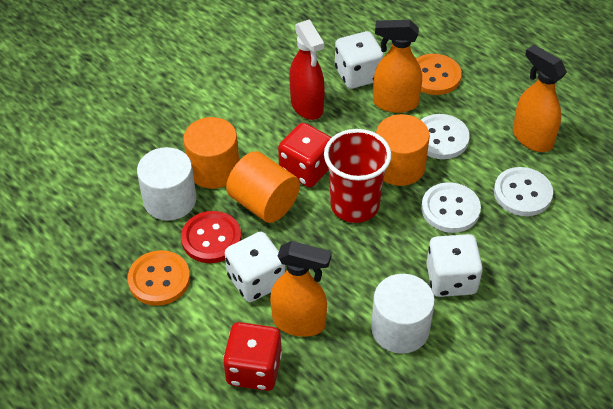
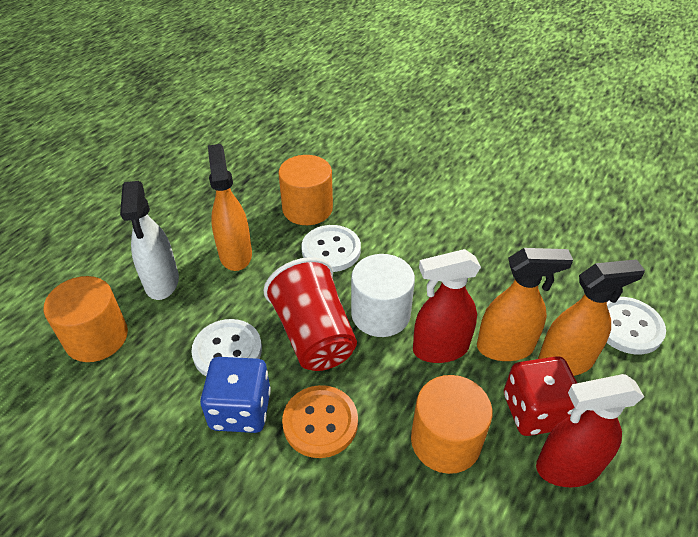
blue dice: 0 -> 1
orange button: 2 -> 1
red button: 1 -> 0
red dice: 2 -> 1
red spray bottle: 1 -> 2
white cylinder: 2 -> 1
white dice: 3 -> 0
white spray bottle: 0 -> 1

